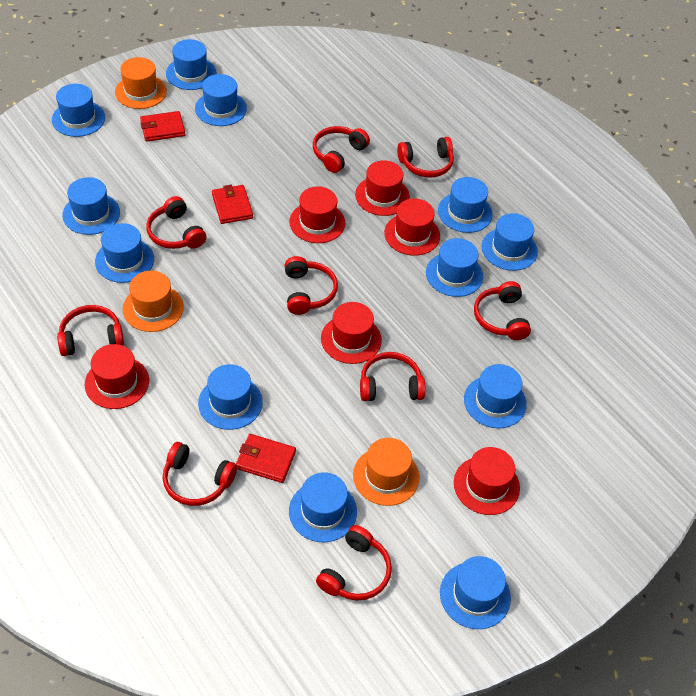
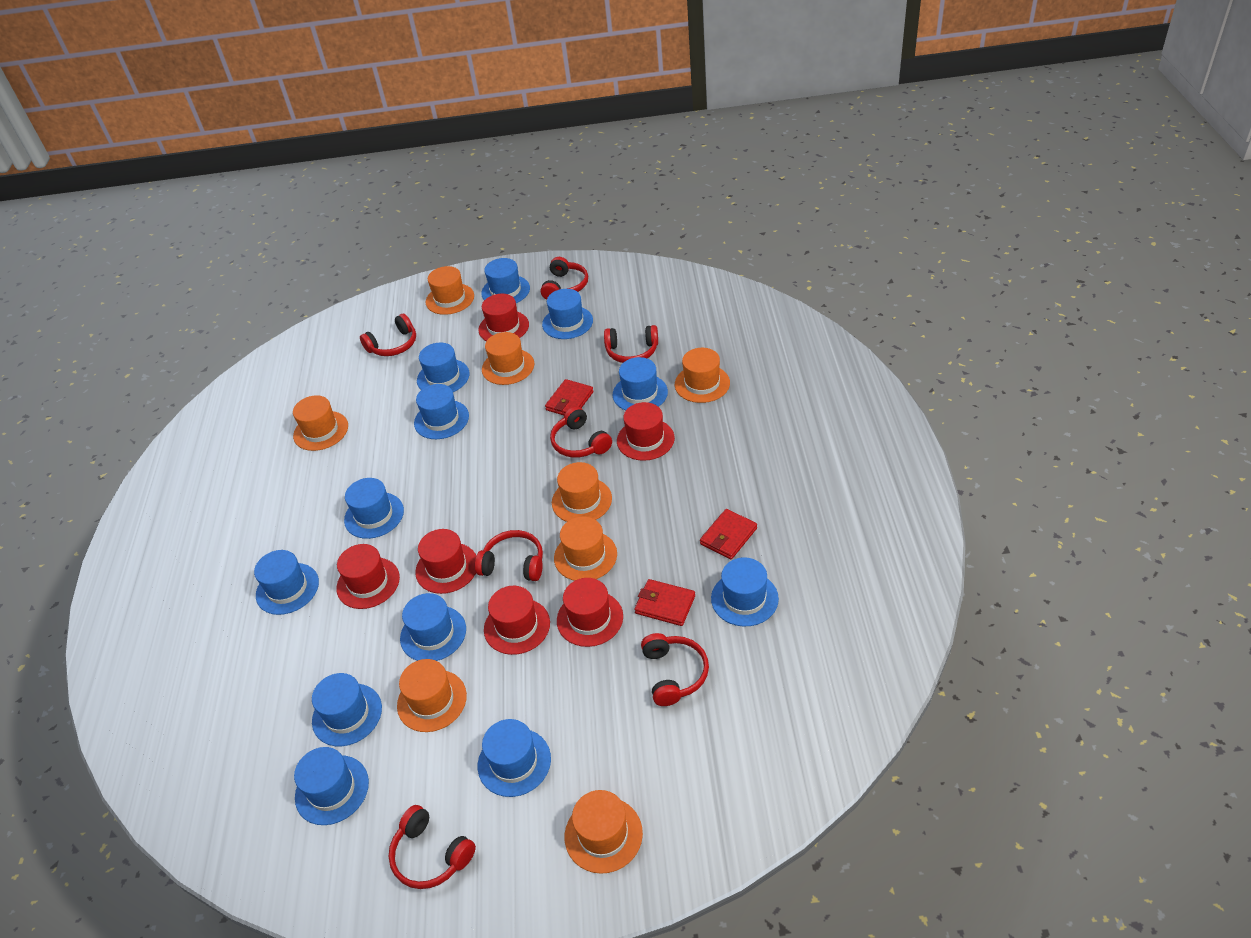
orange hat: 3 -> 8
red headphones: 9 -> 7

